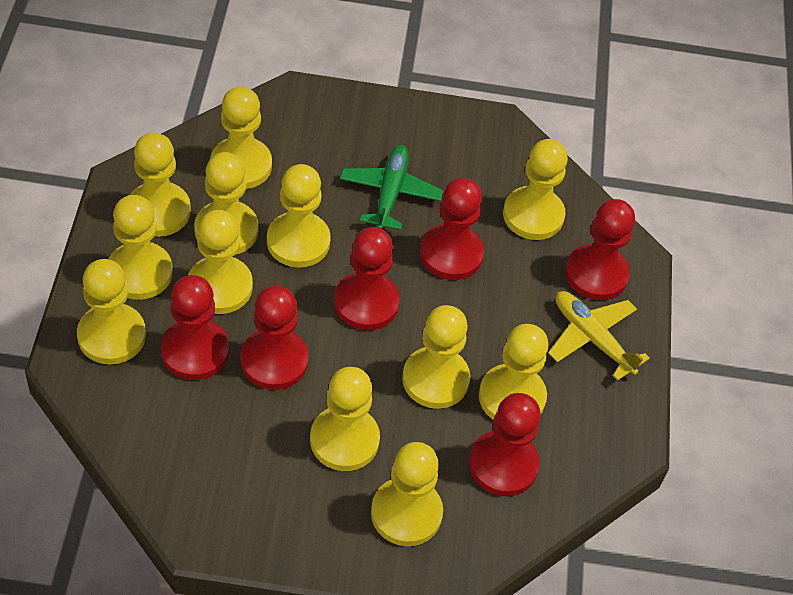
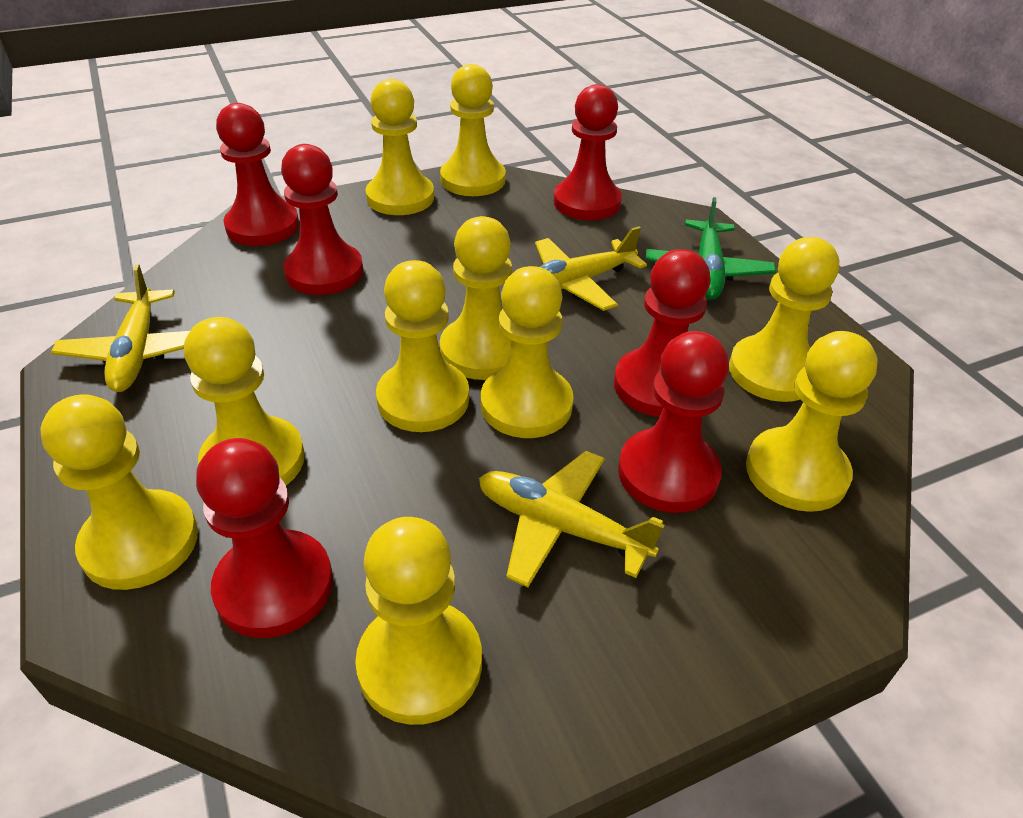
yellow pawn: 12 -> 10
yellow plane: 1 -> 3

